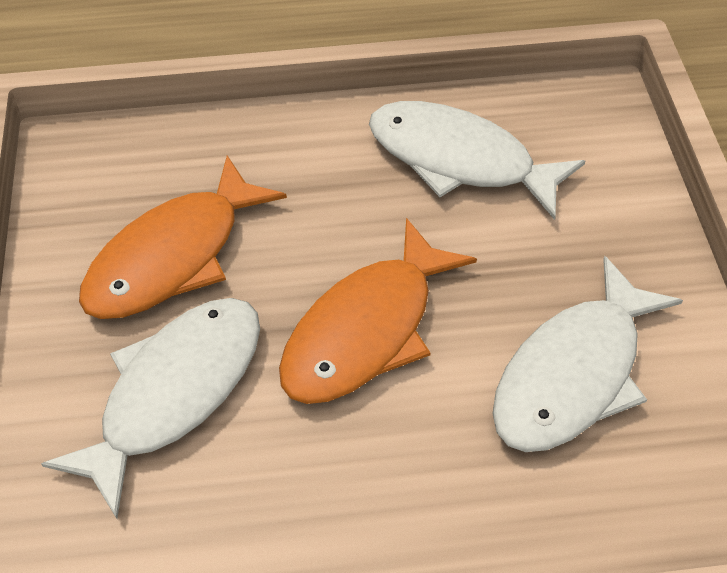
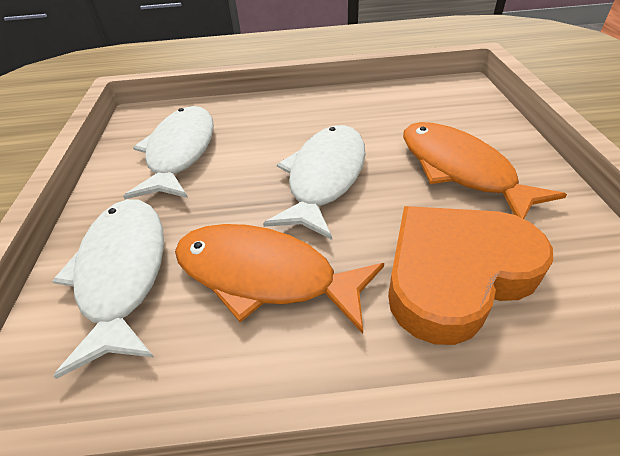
orange heart: 0 -> 1

